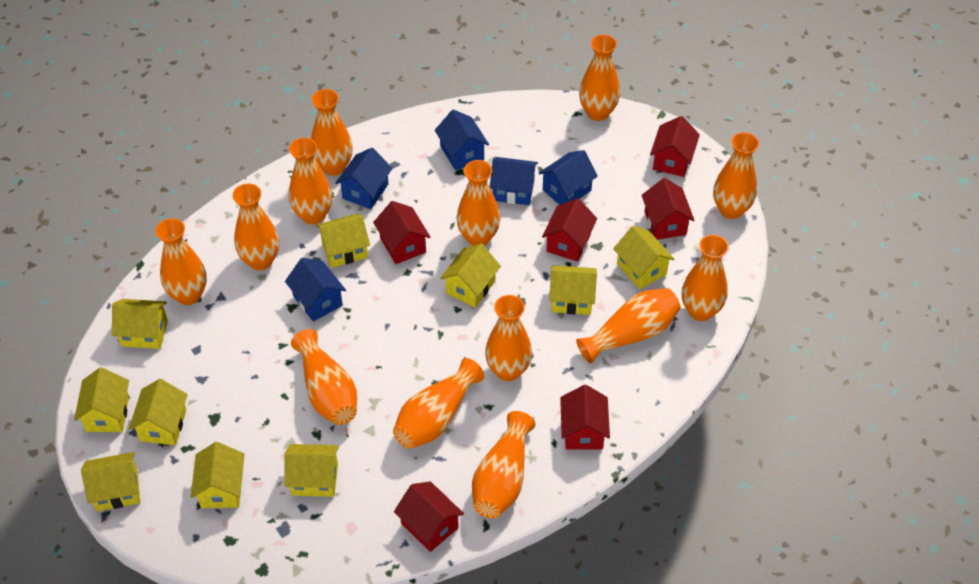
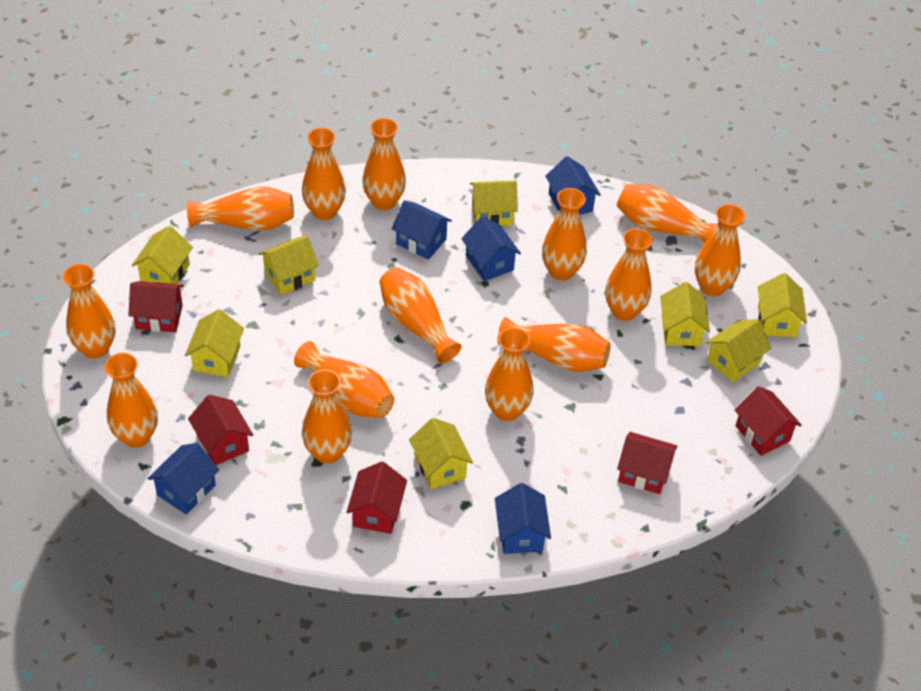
orange vase: 13 -> 14
red house: 6 -> 5
yellow house: 10 -> 8

